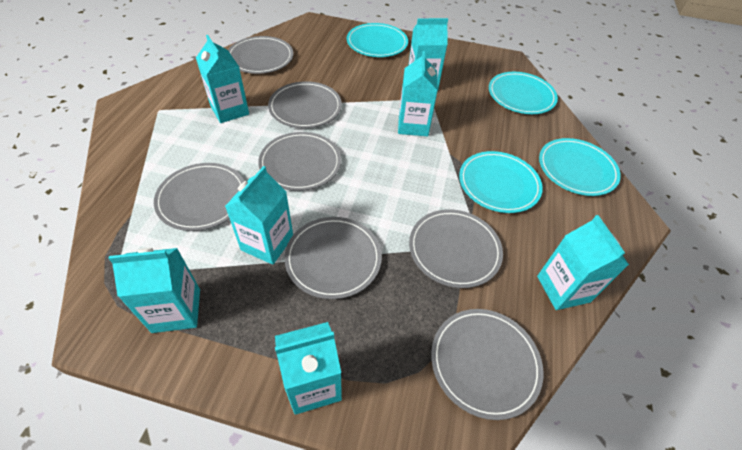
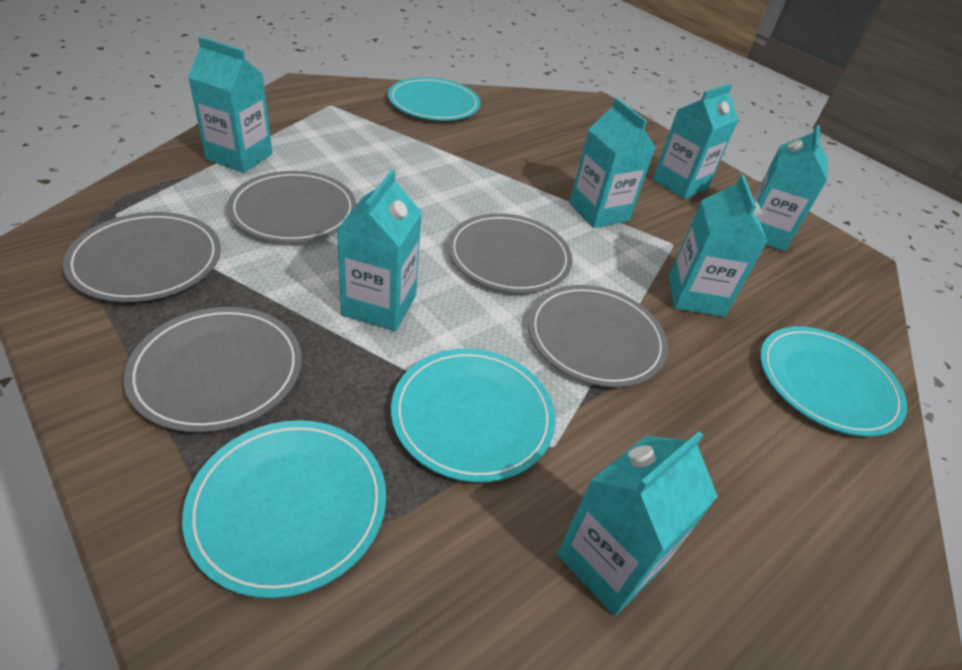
grey plate: 7 -> 5

